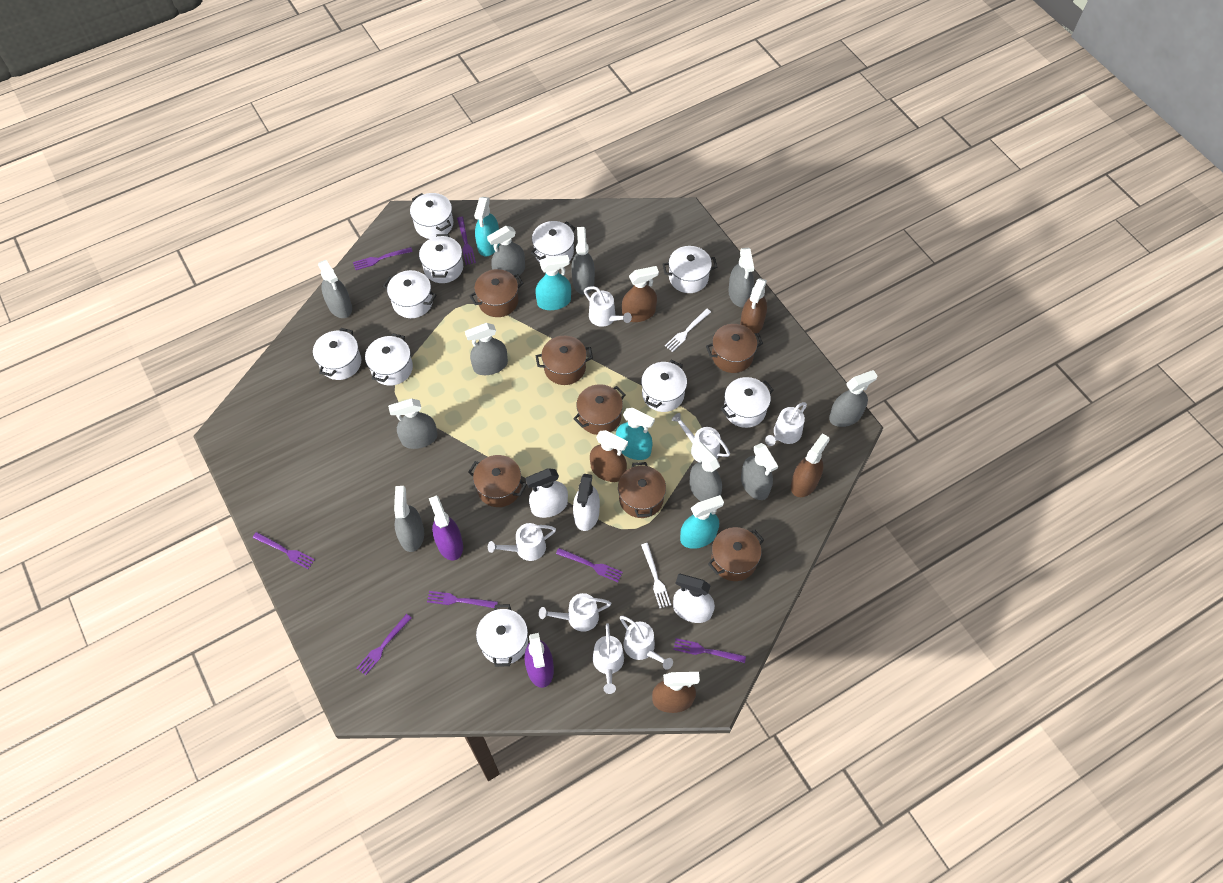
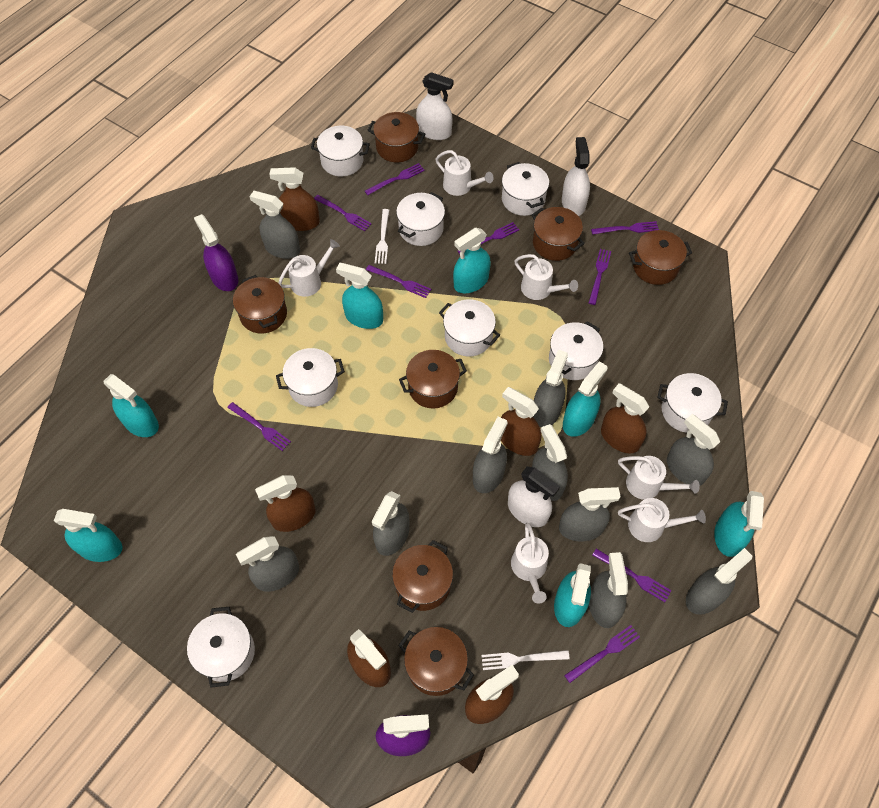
brown spray bottle: 5 -> 6
purple fork: 7 -> 9
turquoise spray bottle: 4 -> 7
white pot: 10 -> 8
white watering can: 7 -> 6

